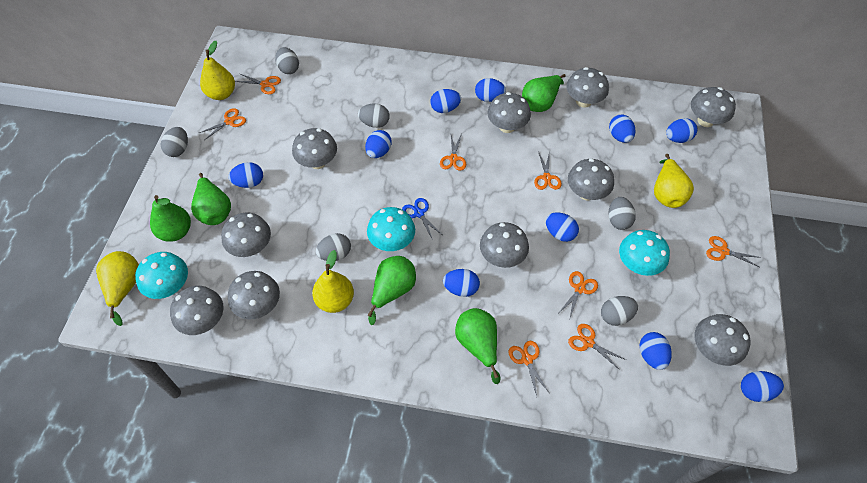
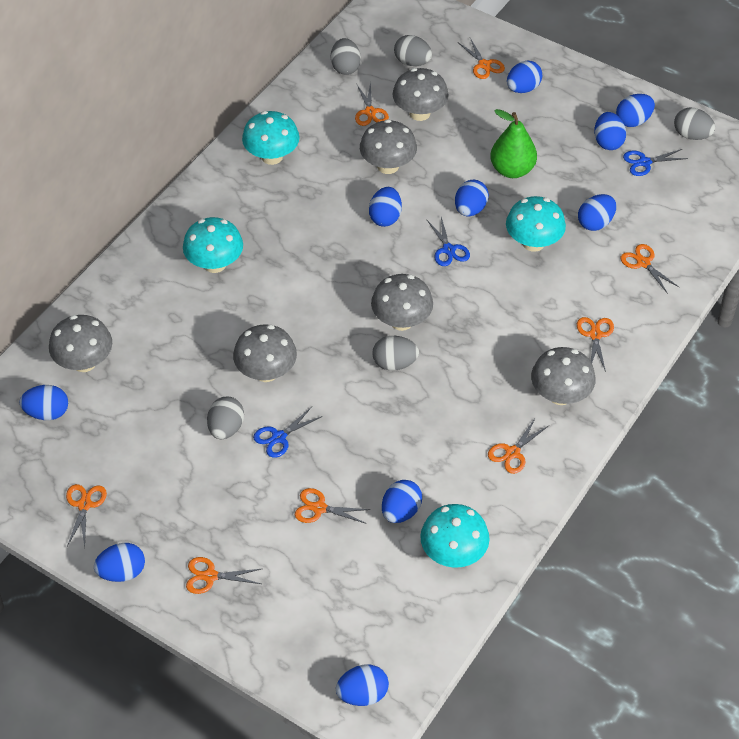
blue scissors: 1 -> 3
green pear: 5 -> 1
grey egg: 6 -> 5
grey mushroom: 10 -> 6
turquoise mushroom: 3 -> 4
yellow pear: 4 -> 0

